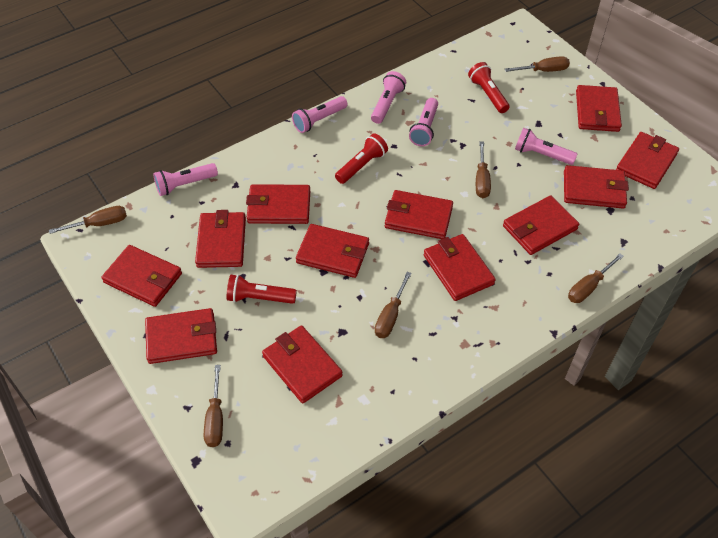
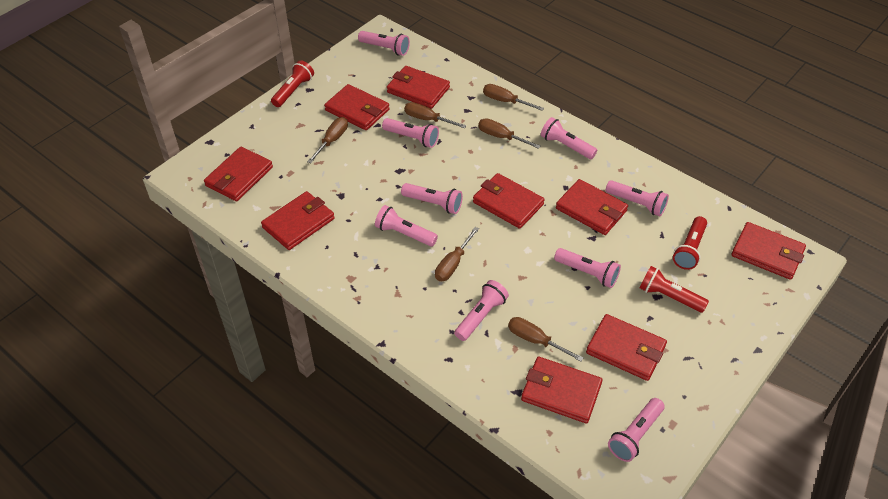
pink flashlight: 5 -> 9
red wallet: 12 -> 9

